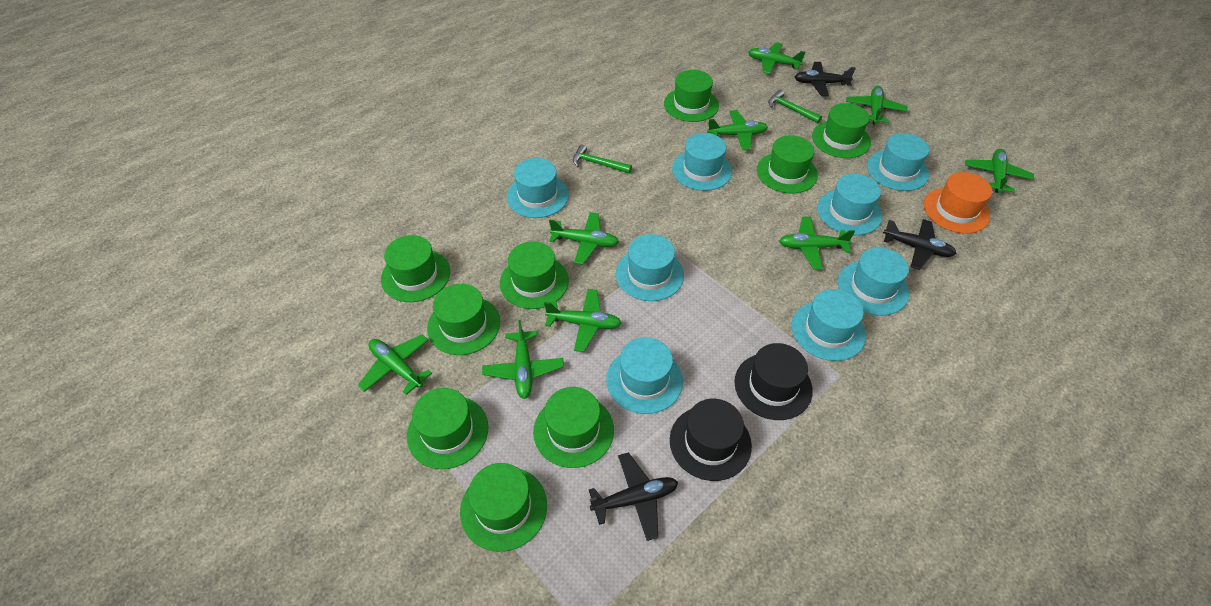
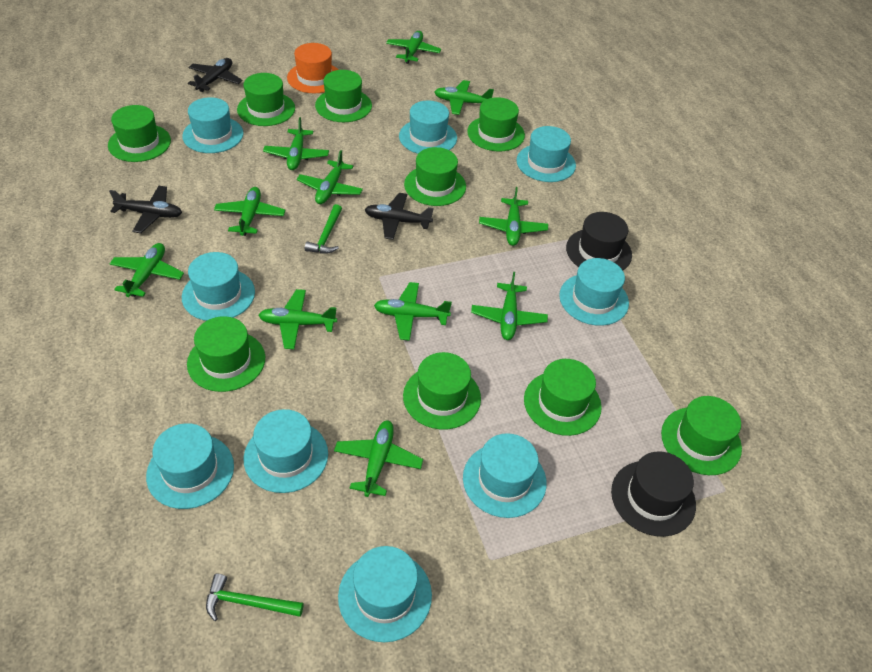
green plane: 9 -> 11
turquoise hat: 8 -> 9

